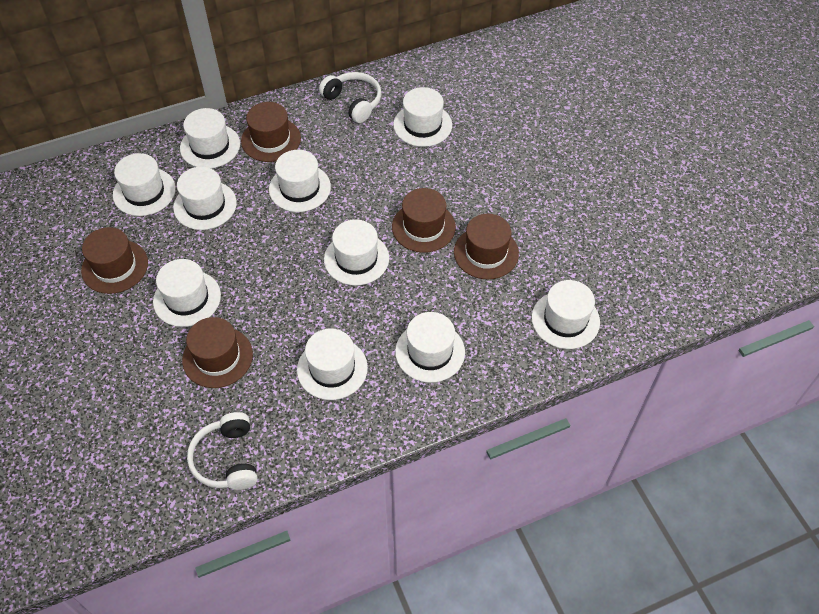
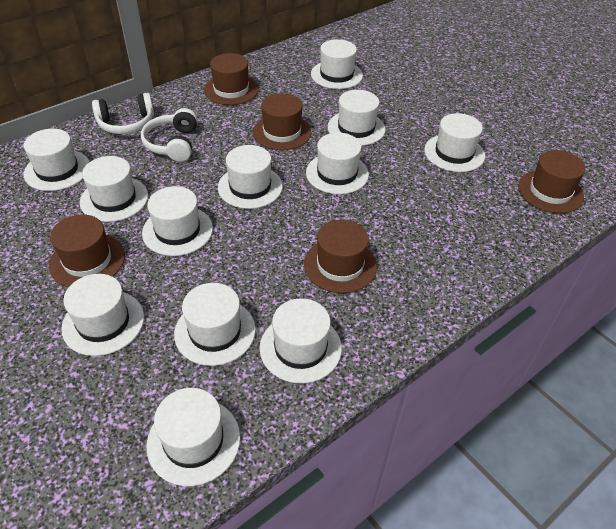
white hat: 10 -> 12

